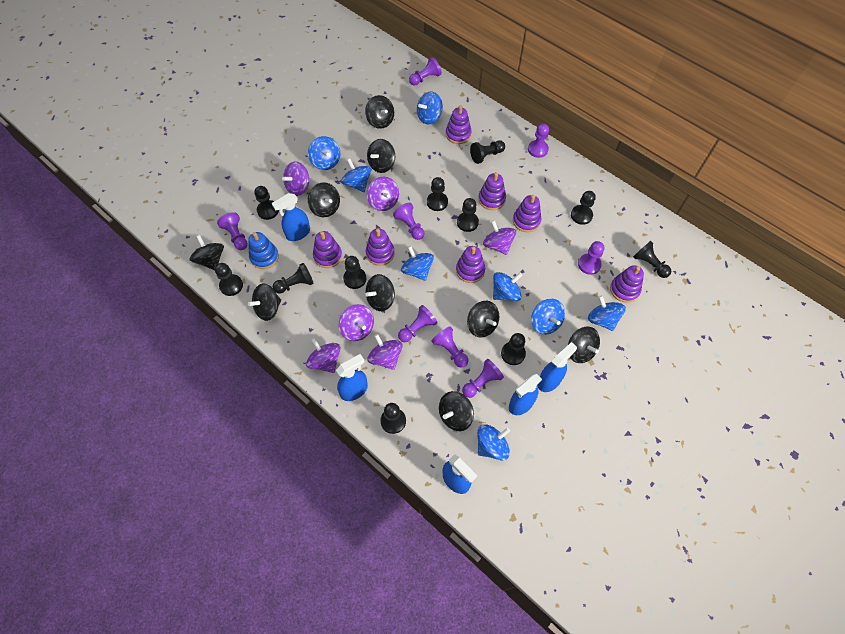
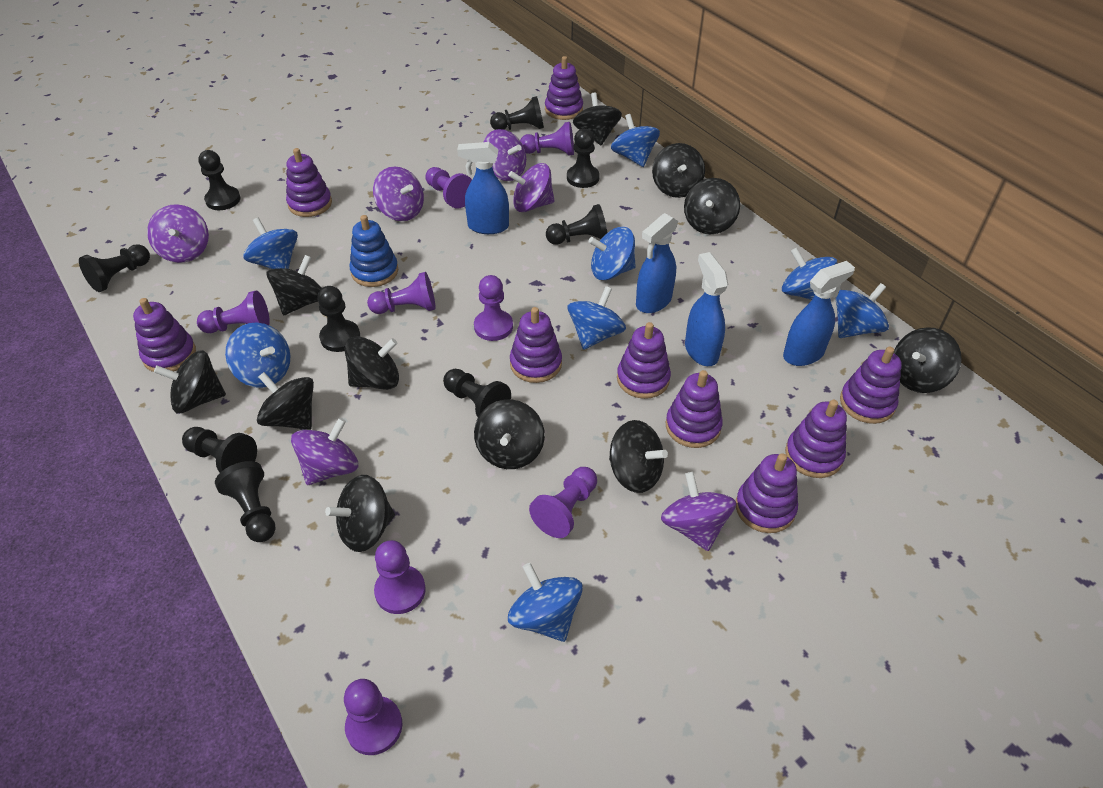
black pawn: 11 -> 9
black spinning top: 9 -> 11
blue spray bottle: 5 -> 4
purple stacking toy: 7 -> 9

